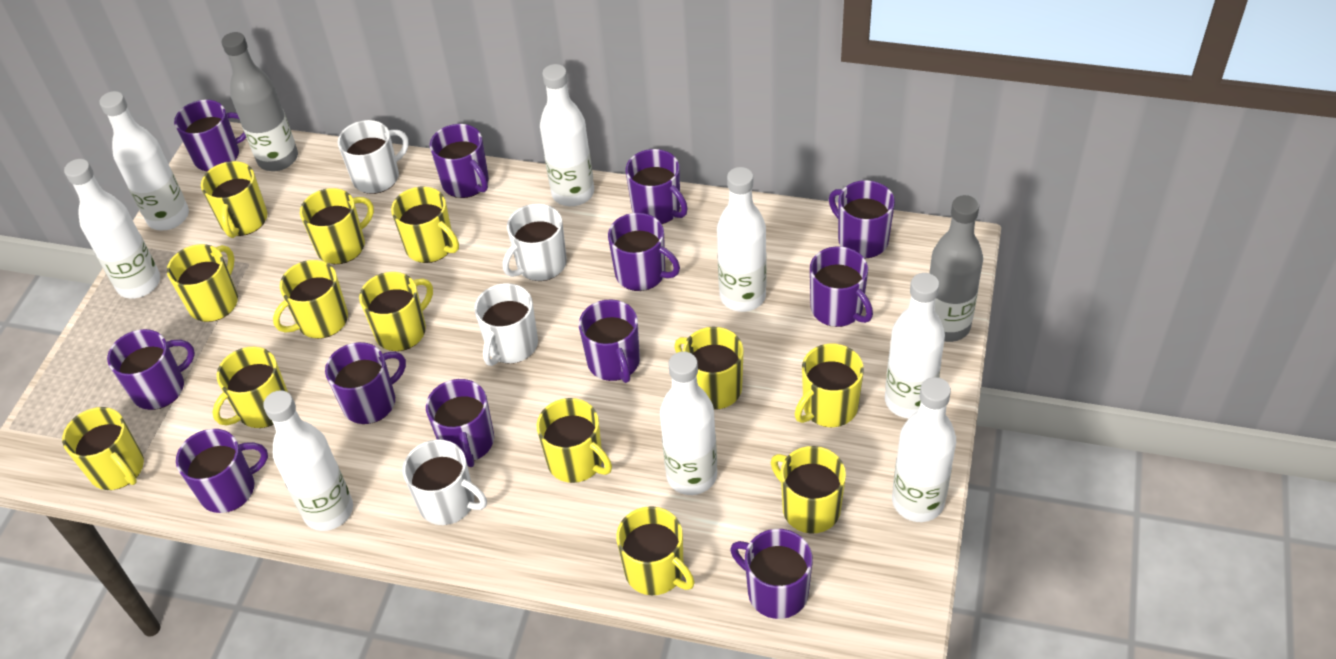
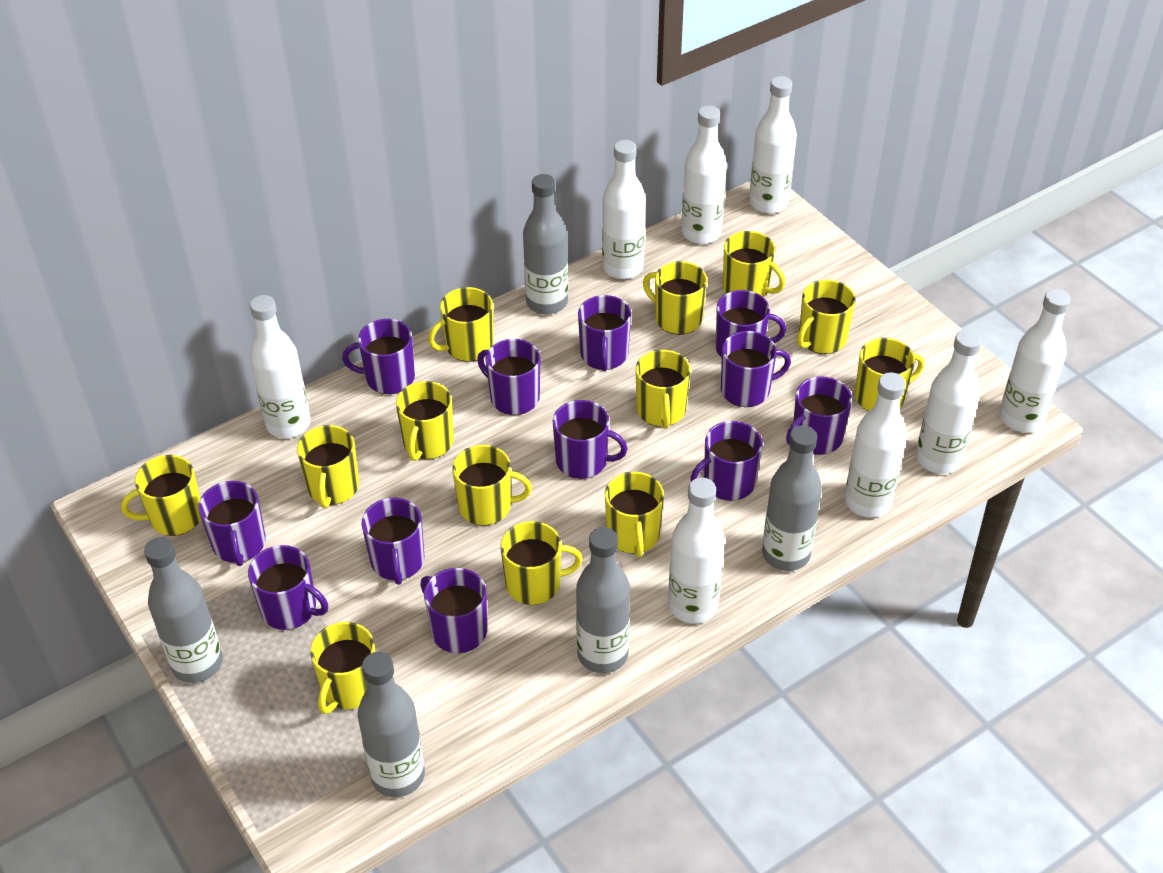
grey bottle: 2 -> 5
white mug: 4 -> 0

